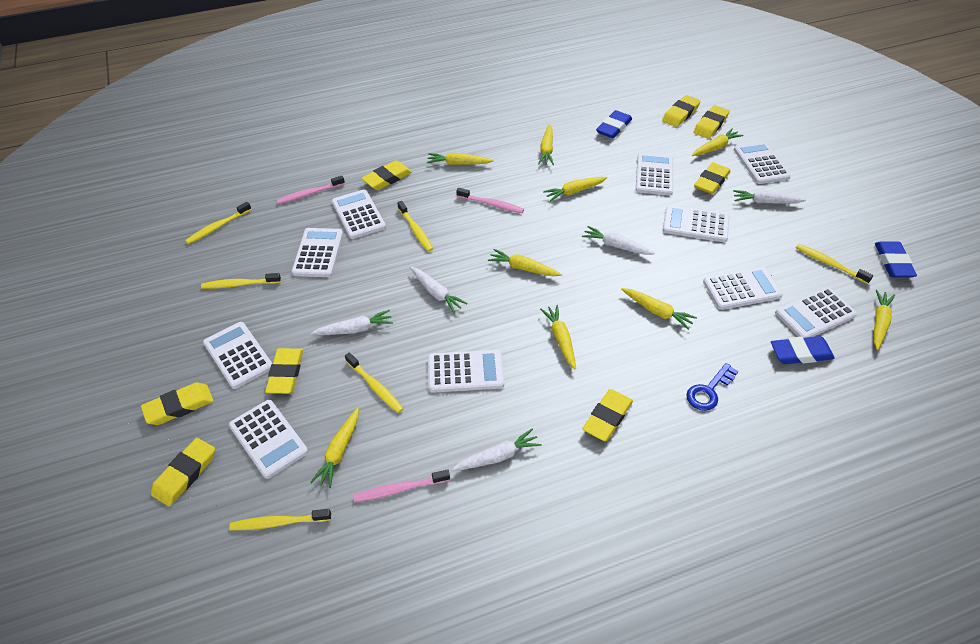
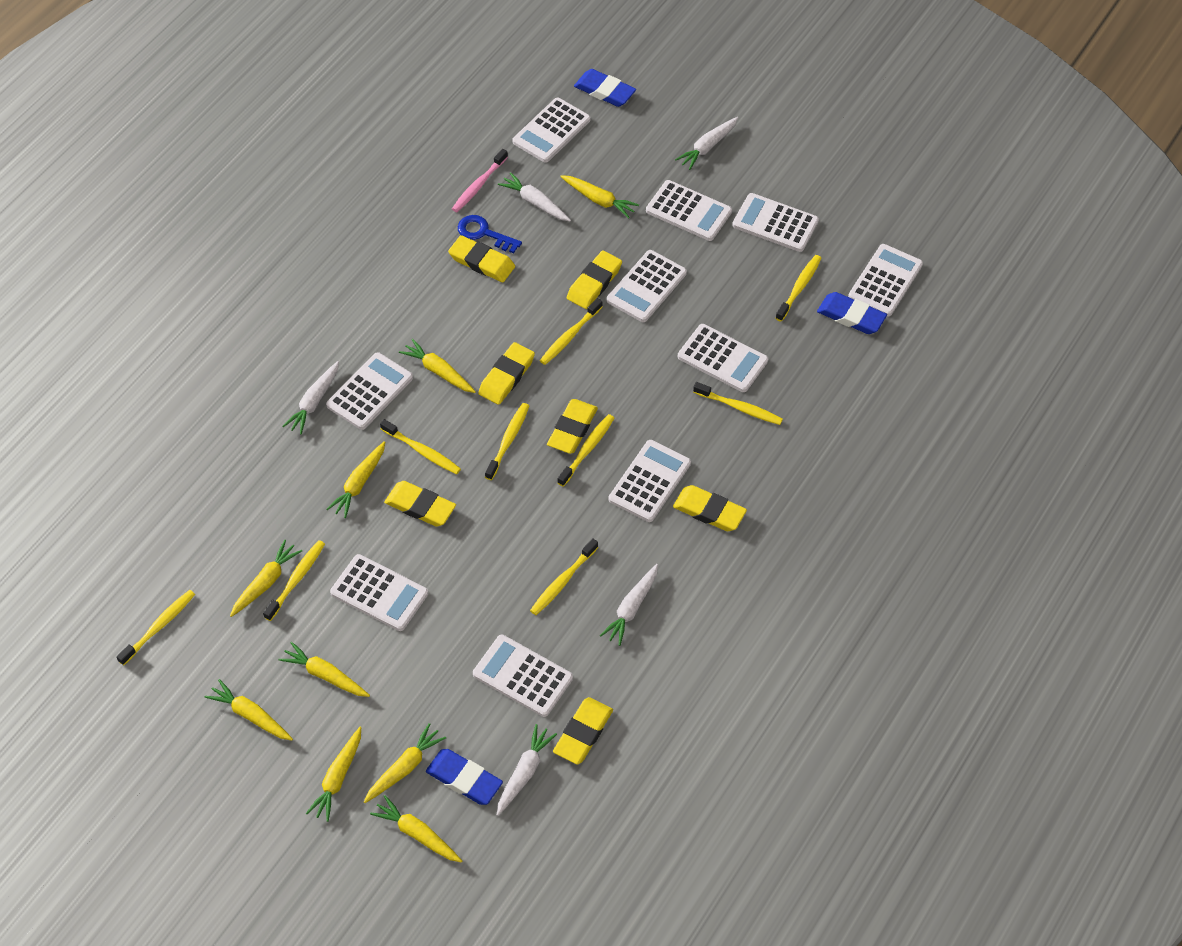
pink toothbrush: 3 -> 1
yellow eraser: 8 -> 7
yellow toothbrush: 6 -> 9

